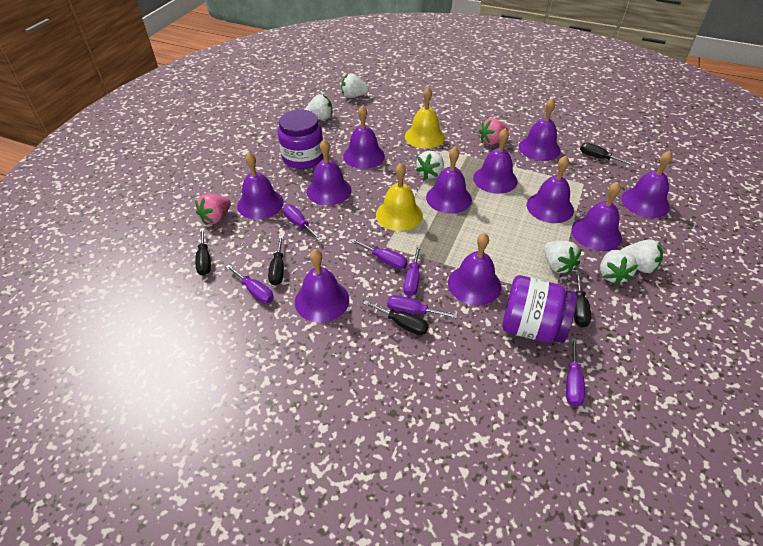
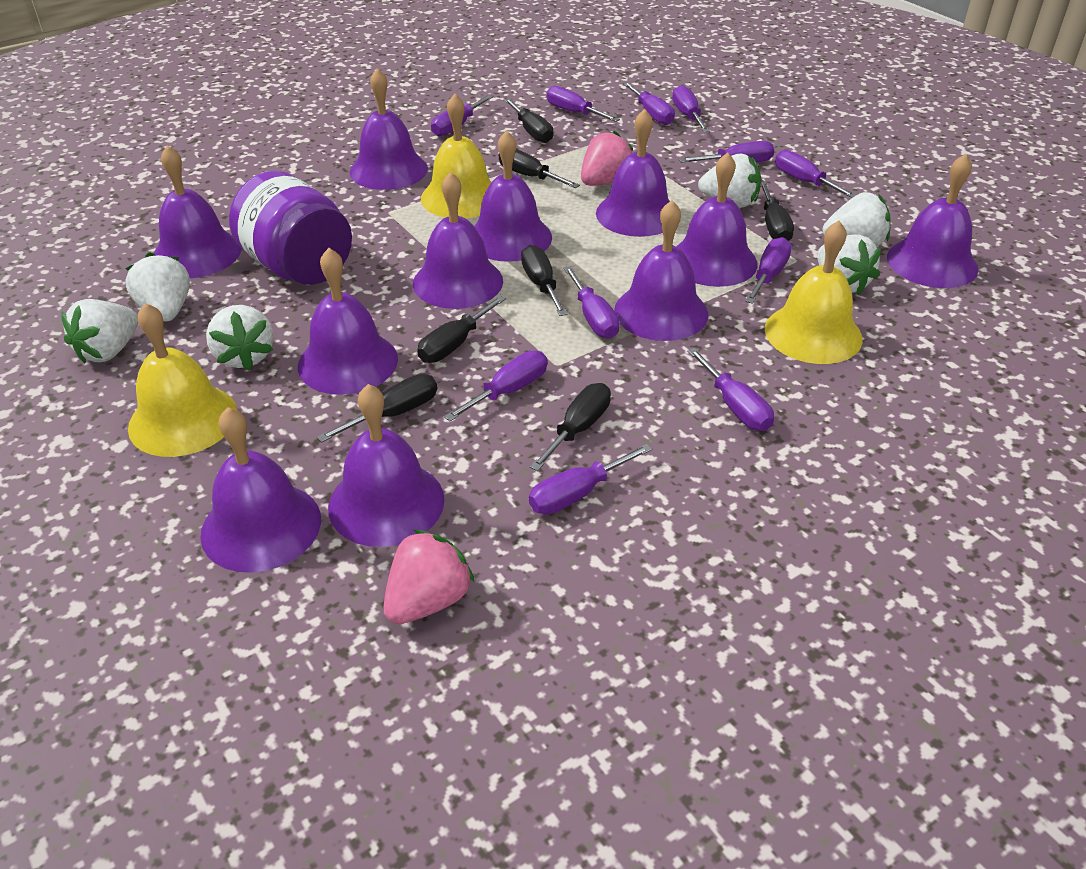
black screwdriver: 5 -> 7
purple jar: 2 -> 1
purple screwdriver: 6 -> 11
yellow bell: 2 -> 3

